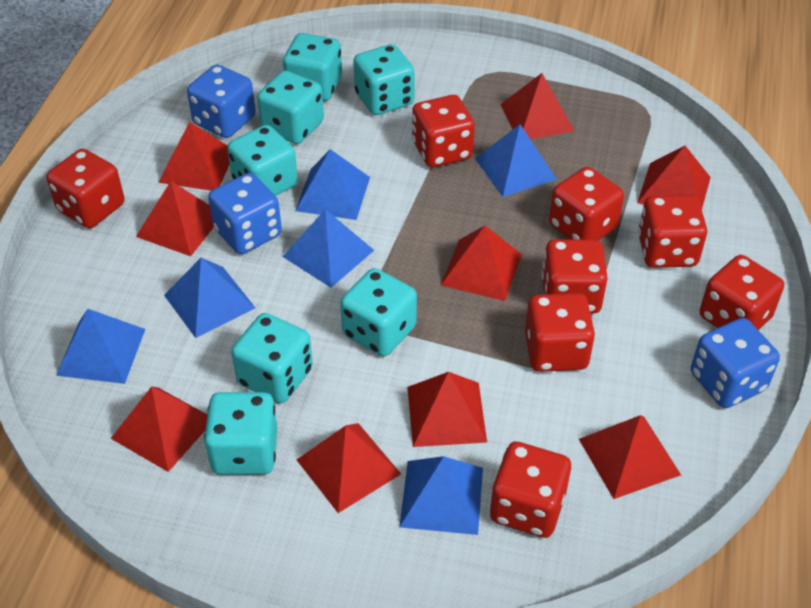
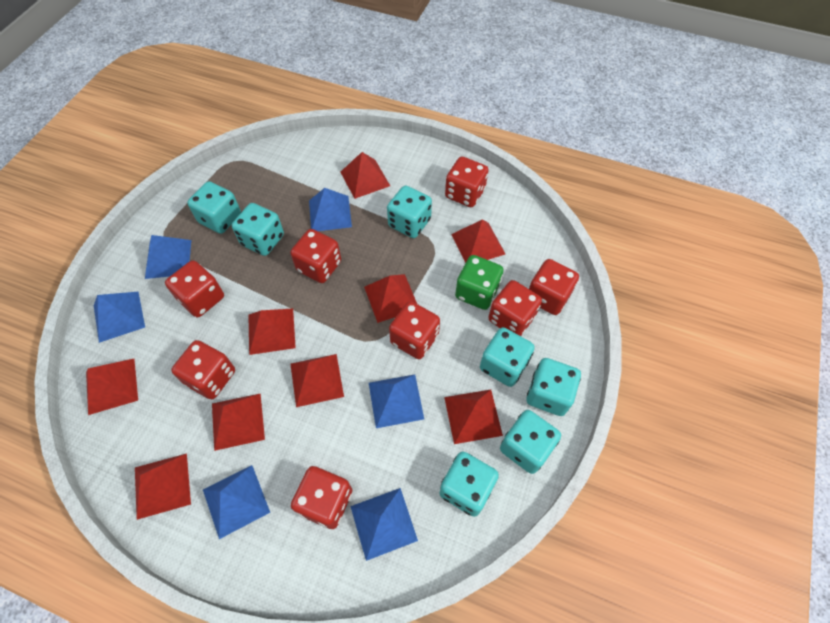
blue dice: 3 -> 0
green dice: 0 -> 1

